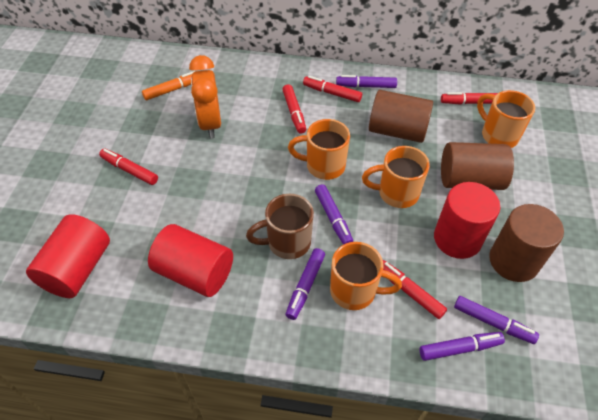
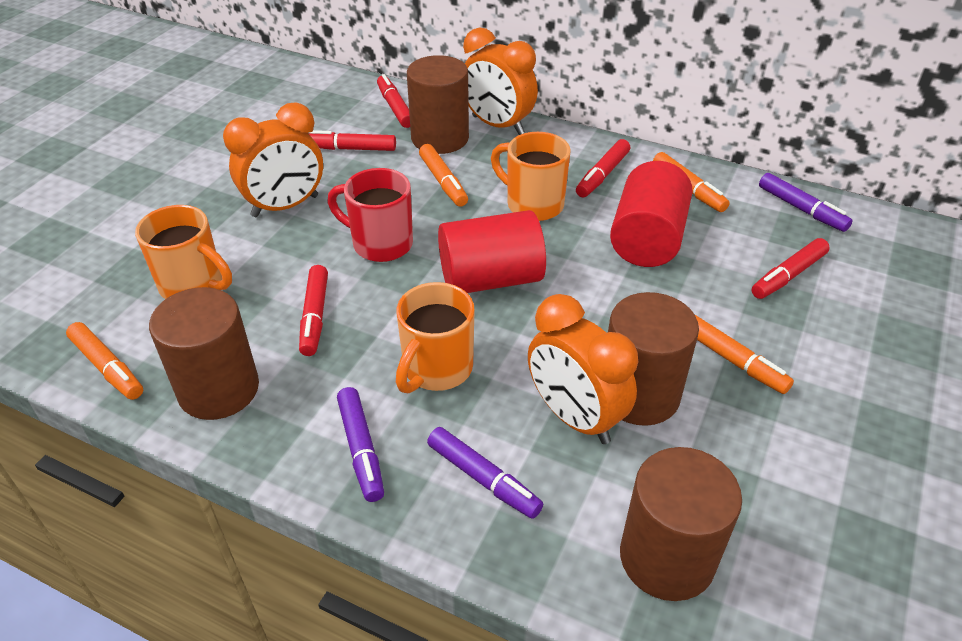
brown cylinder: 3 -> 4
brown mug: 1 -> 0
orange clock: 1 -> 3
orange marker: 1 -> 4
orange mug: 4 -> 3
purple marker: 5 -> 3
red cylinder: 3 -> 2
red mug: 0 -> 1

